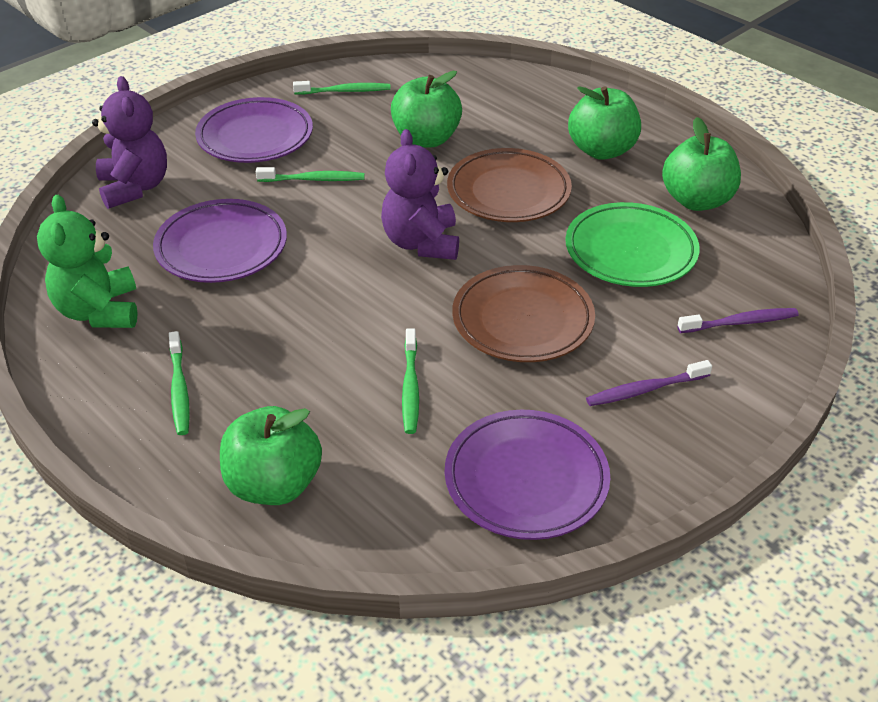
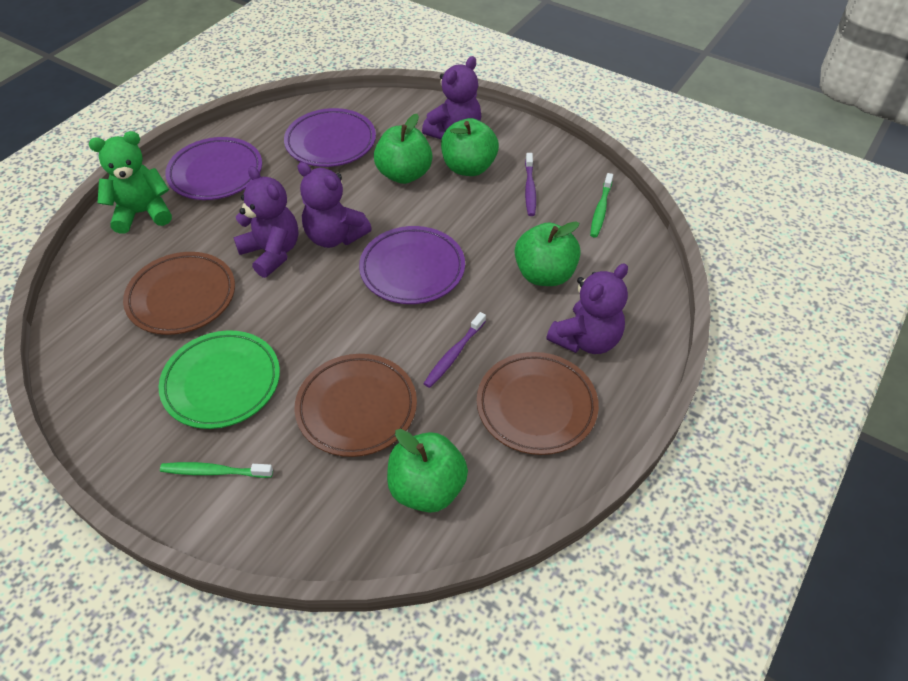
brown plate: 2 -> 3
green toothbrush: 4 -> 2
purple teddy bear: 2 -> 4

